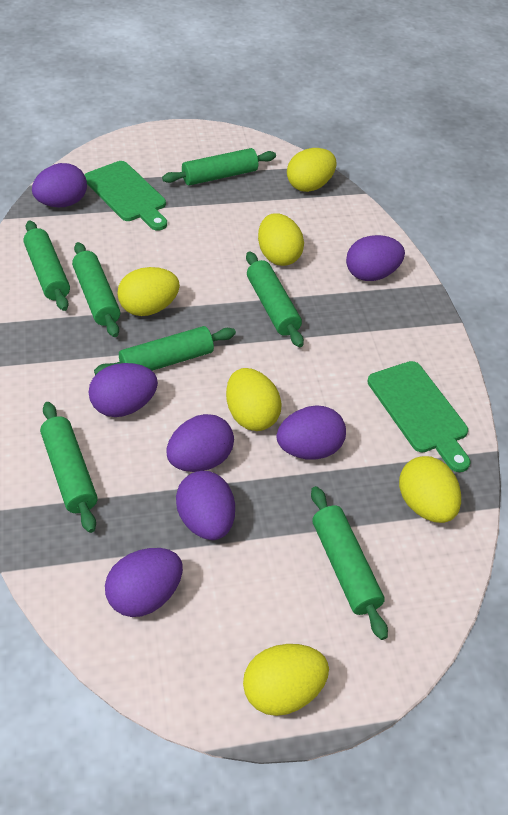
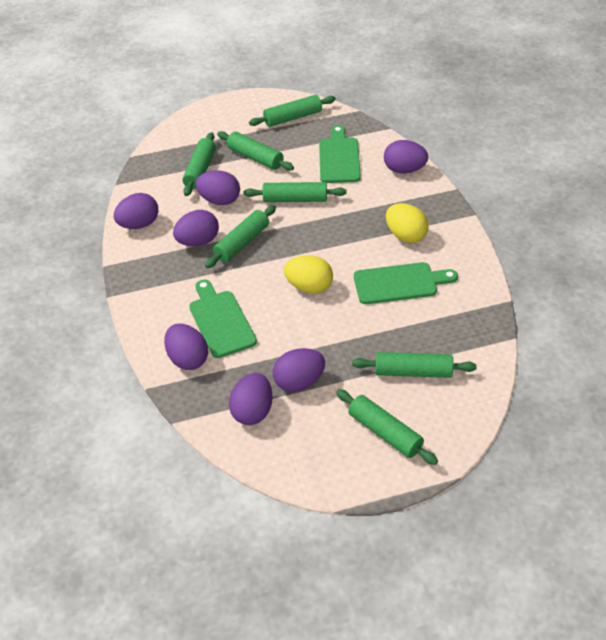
green cutting board: 2 -> 3
yellow egg: 6 -> 2

